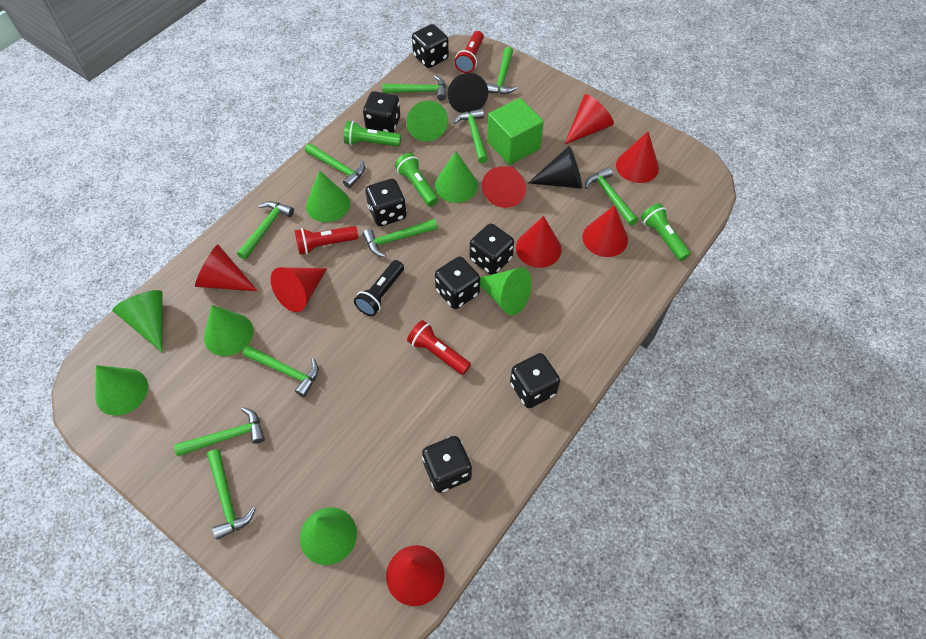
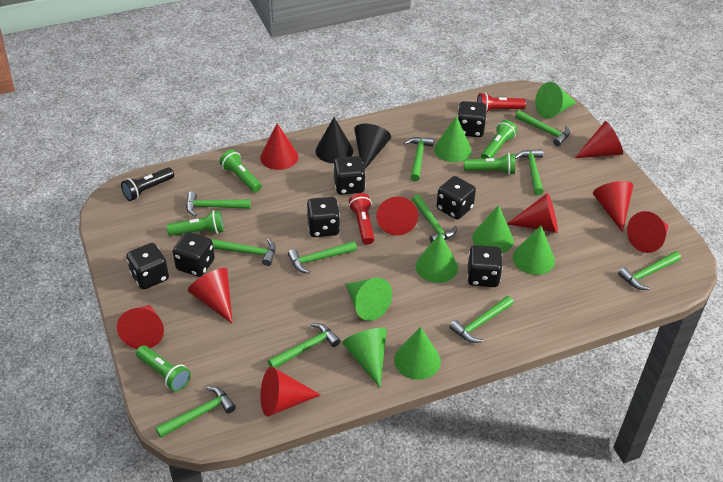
green cube: 1 -> 0
green flashlight: 3 -> 5
green hammer: 10 -> 11
red cone: 8 -> 9
red flashlight: 3 -> 2

